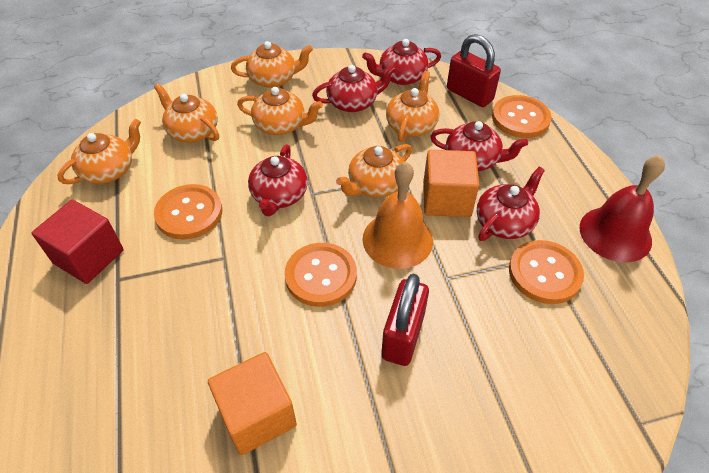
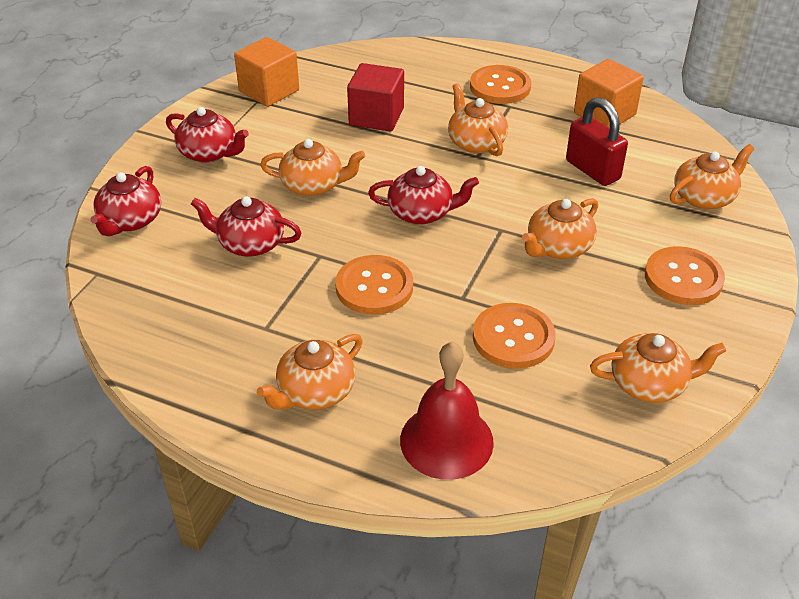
orange bell: 1 -> 0
red padlock: 2 -> 1
red teapot: 5 -> 4

